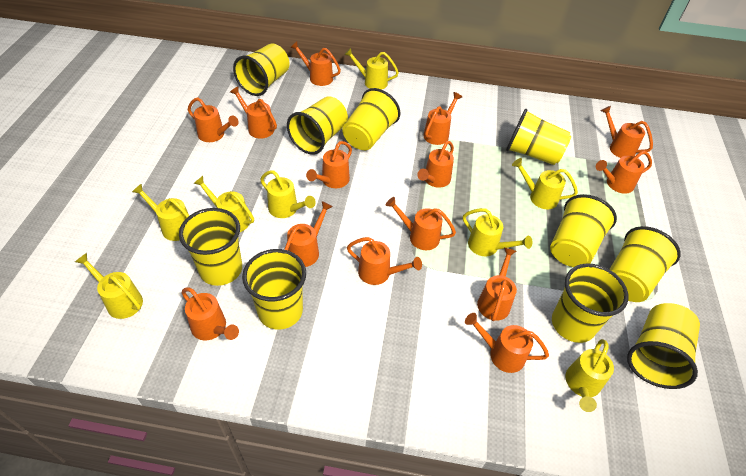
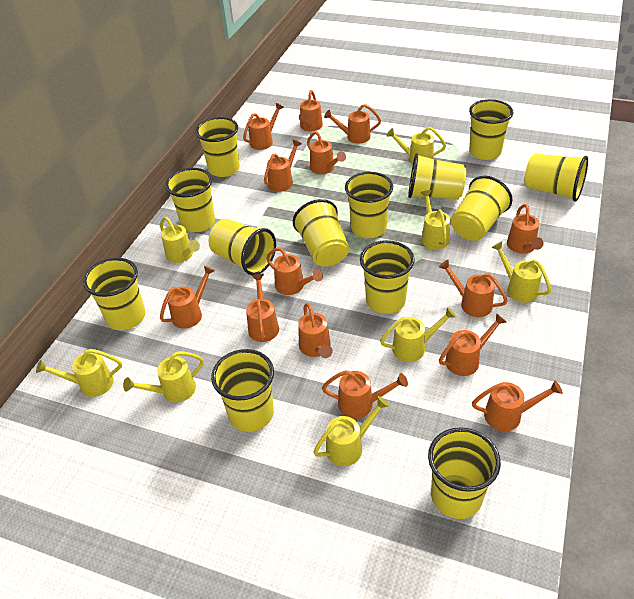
yellow cup: 10 -> 13

